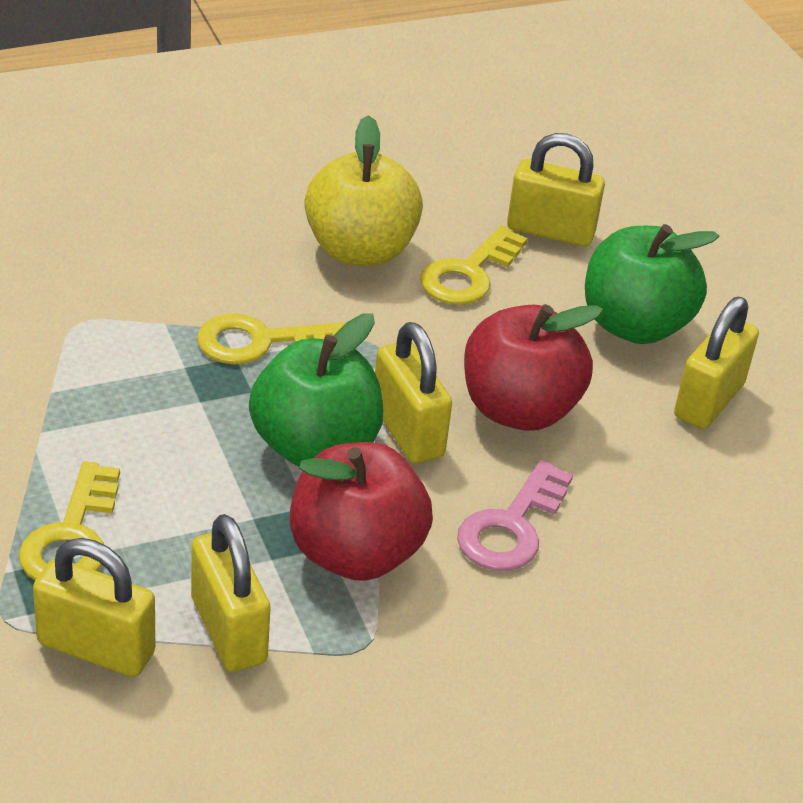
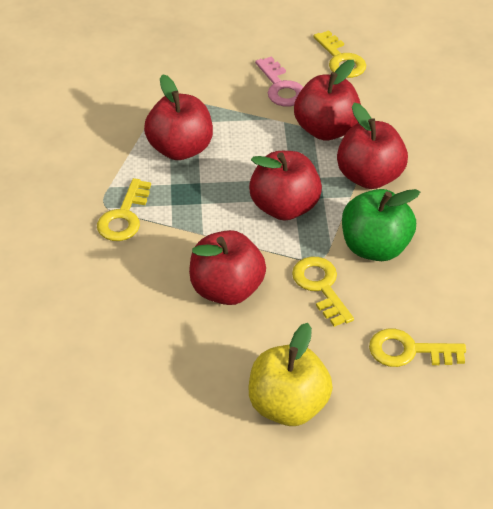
green apple: 2 -> 1
red apple: 2 -> 5
yellow key: 3 -> 4
yellow padlock: 5 -> 0

